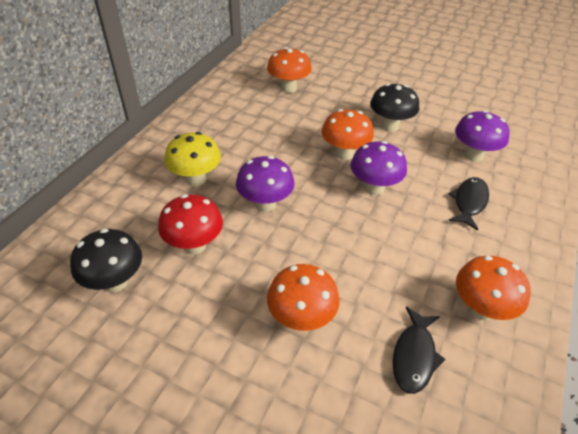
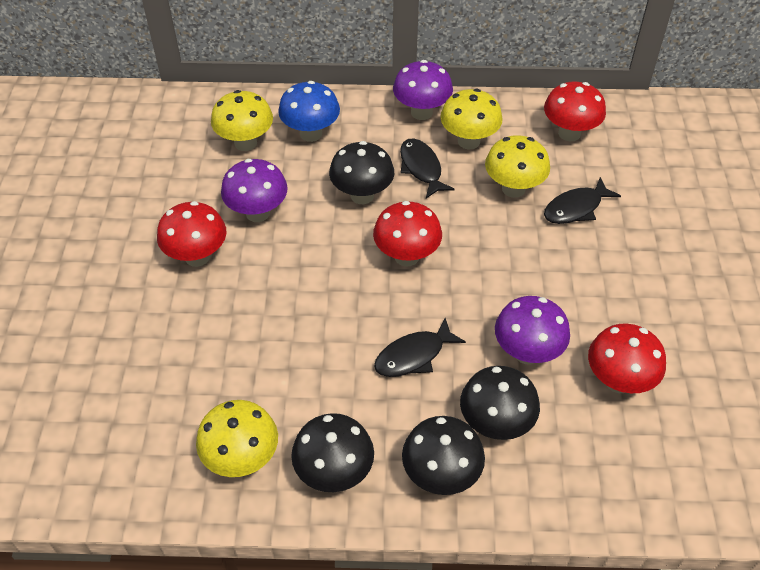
black fish: 2 -> 3
black mushroom: 2 -> 4
blue mushroom: 0 -> 1
orange mushroom: 4 -> 0
red mushroom: 1 -> 4
yellow mushroom: 1 -> 4

